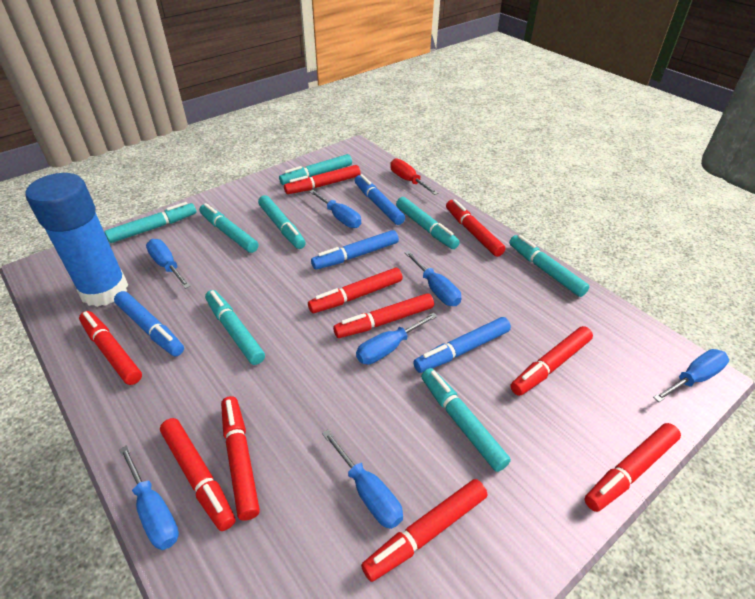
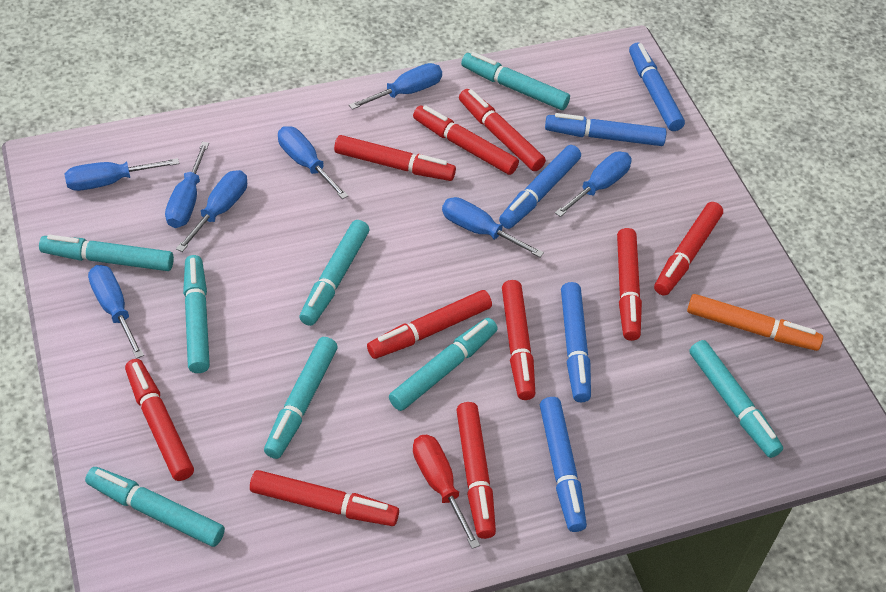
blue glue stick: 1 -> 0
blue marker: 4 -> 5
blue screwdriver: 7 -> 8
orange marker: 0 -> 1

